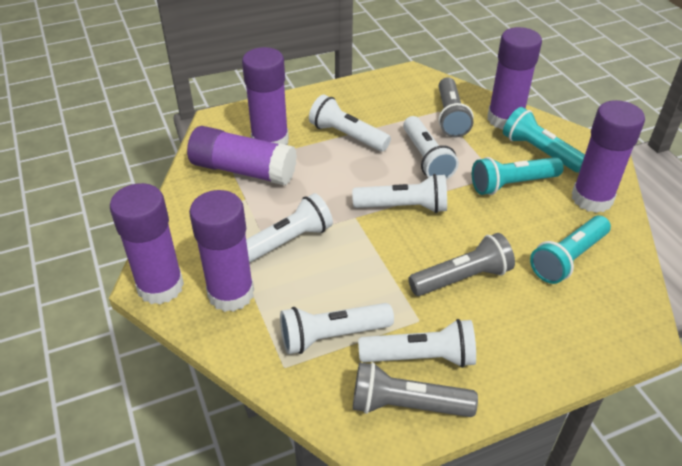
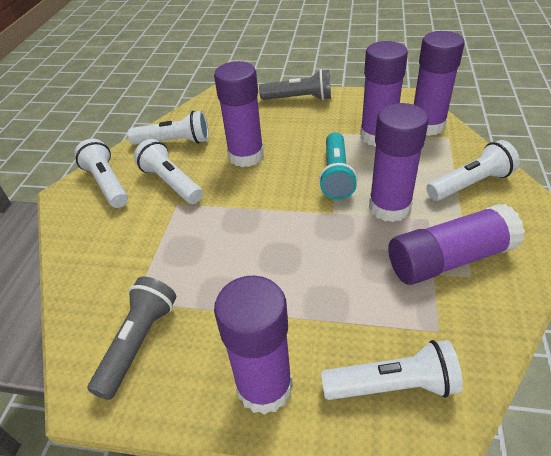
grey flashlight: 3 -> 2
turquoise flashlight: 3 -> 1
white flashlight: 6 -> 5

